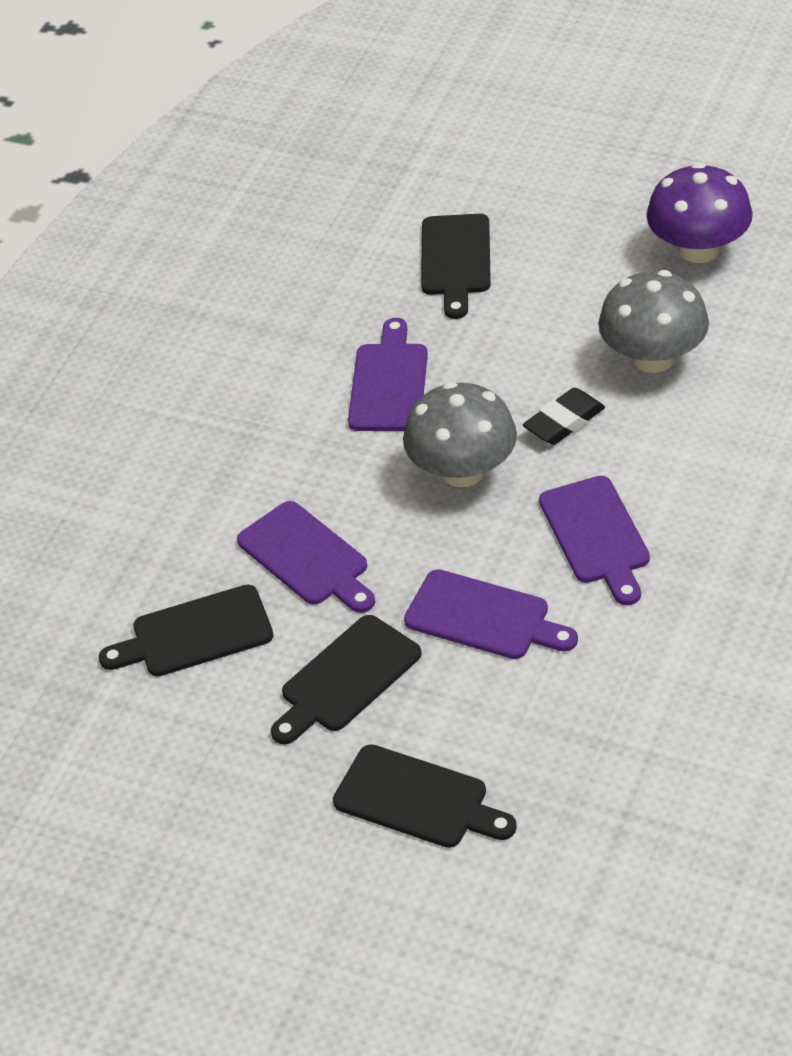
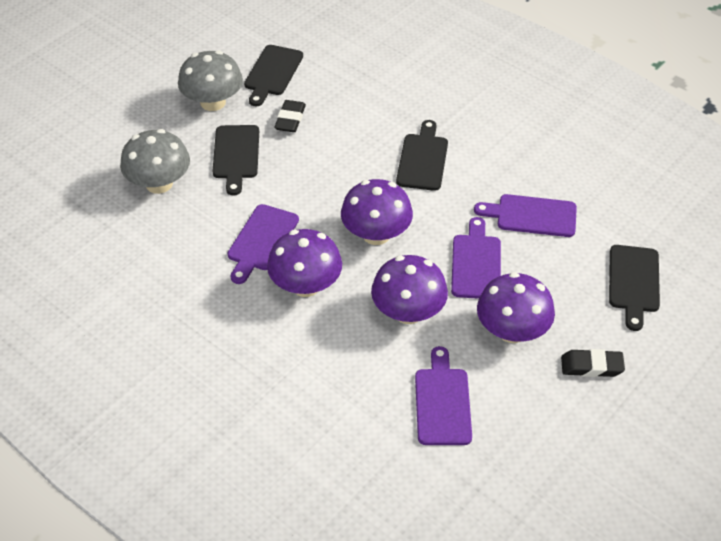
black eraser: 1 -> 2
purple mushroom: 1 -> 4

